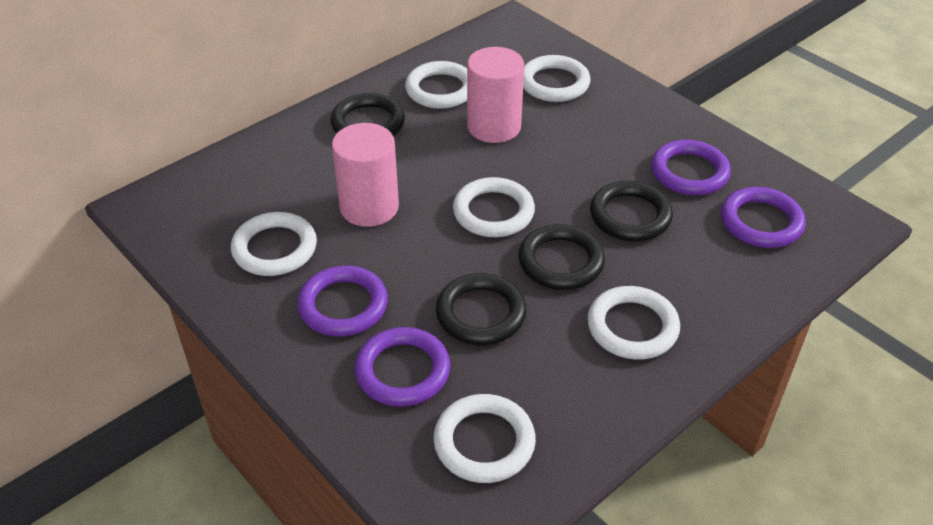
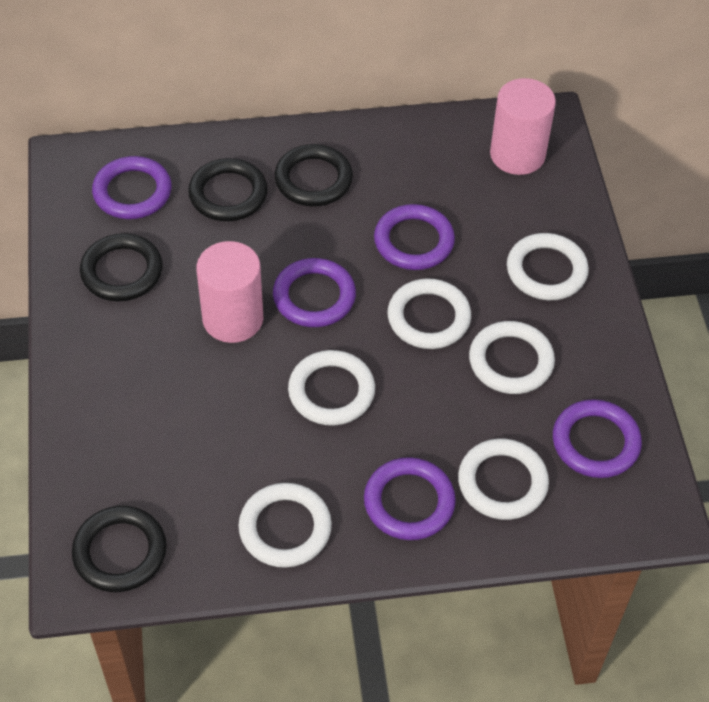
purple ring: 4 -> 5

